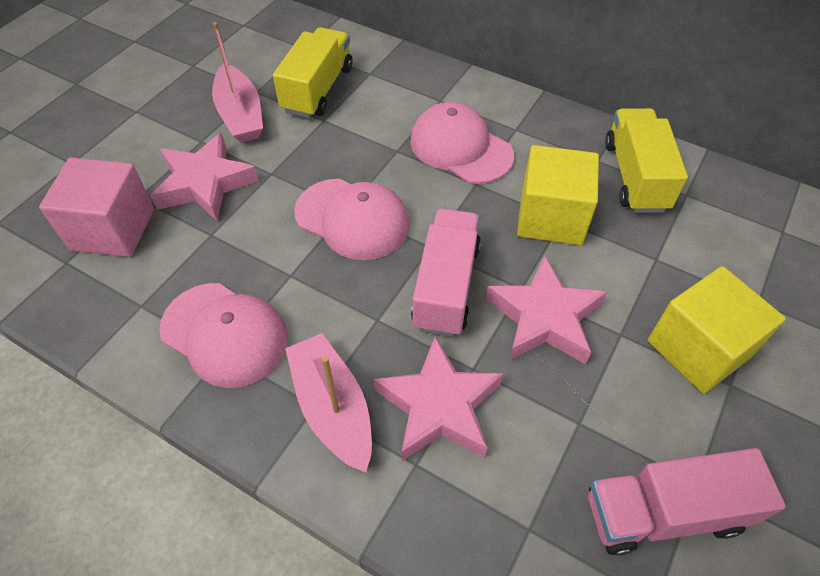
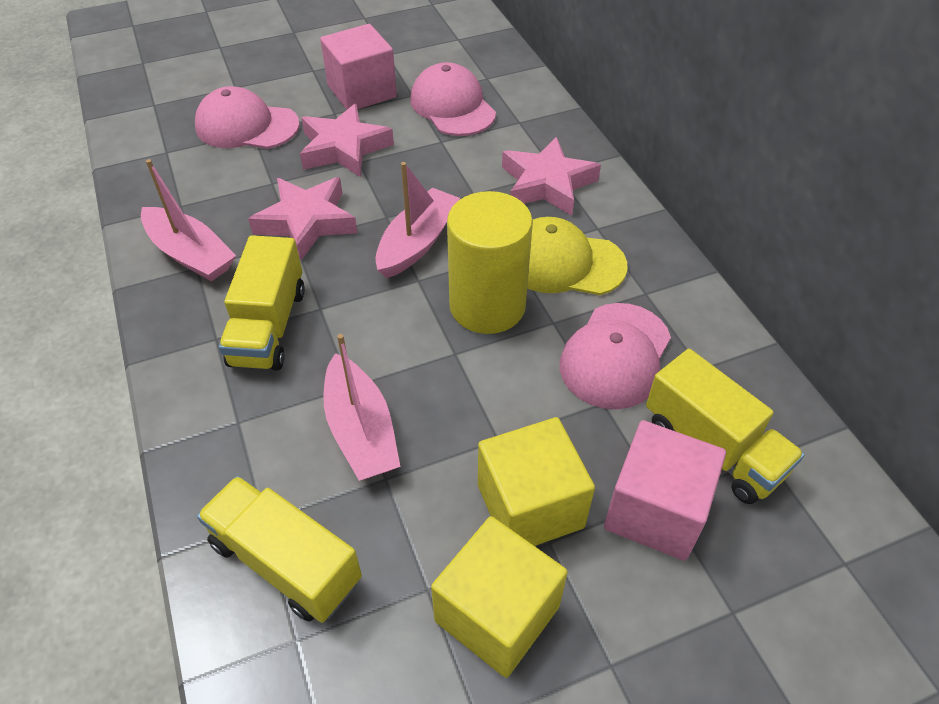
pink boat: 2 -> 3
pink cube: 1 -> 2
pink truck: 2 -> 0
yellow cap: 0 -> 1
yellow cylinder: 0 -> 1
yellow truck: 2 -> 3

